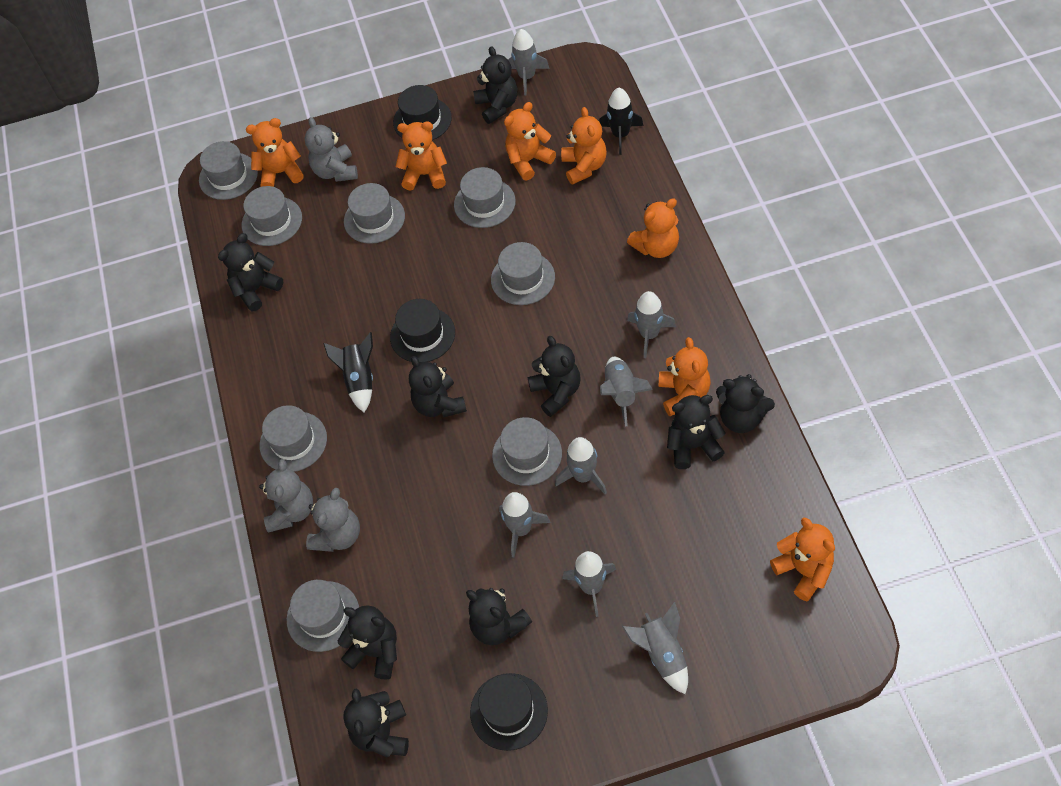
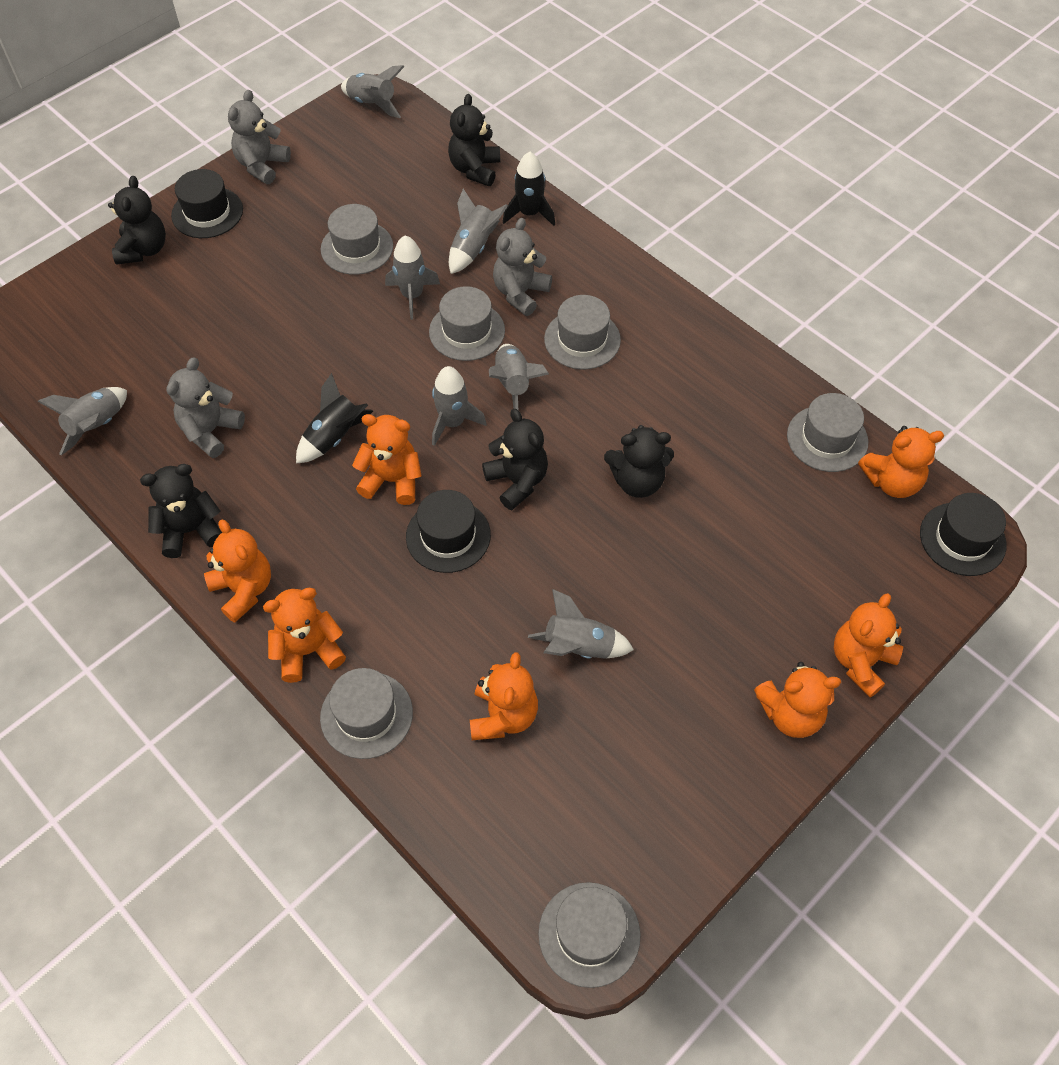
black teddy bear: 9 -> 5
grey hat: 8 -> 6

